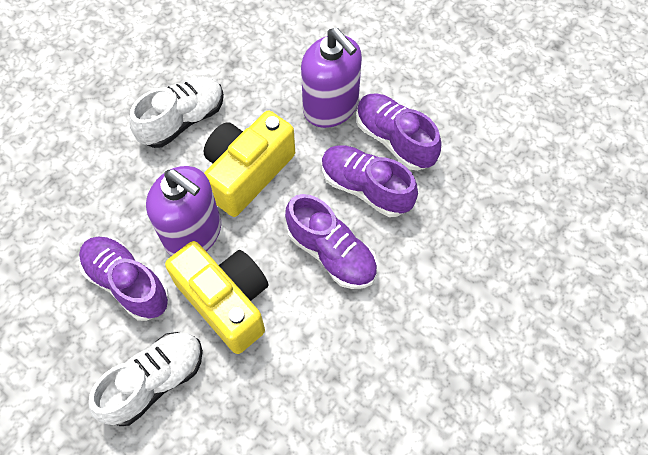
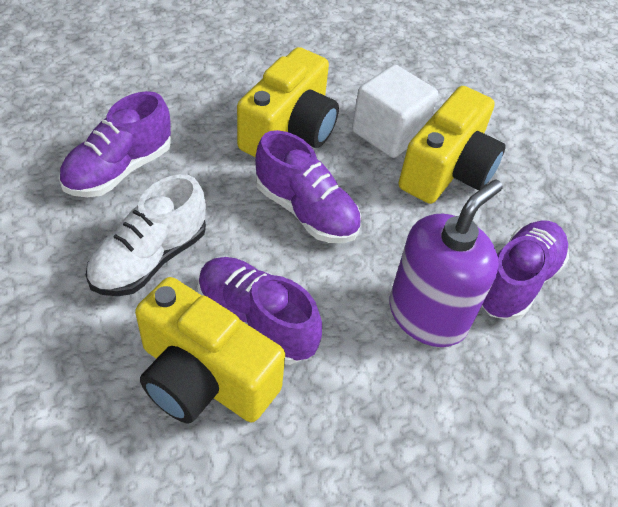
purple soap dispenser: 2 -> 1
white cube: 0 -> 1
white shoe: 2 -> 1
yellow camera: 2 -> 3

